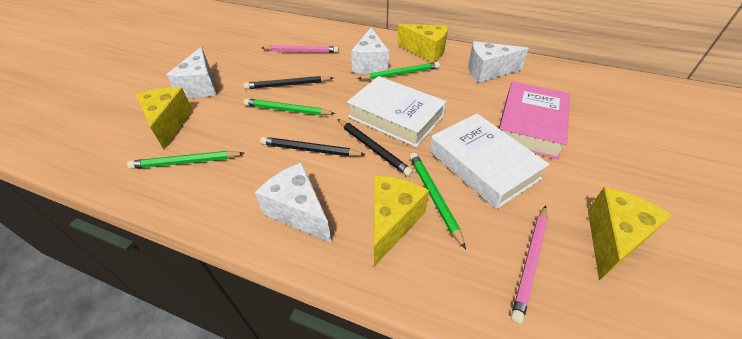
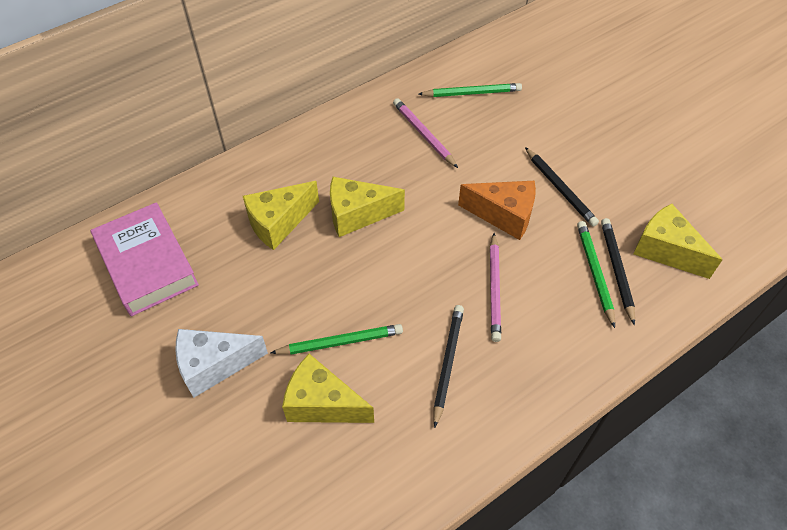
green pencil: 4 -> 3
orange cheese: 0 -> 1
white book: 2 -> 0
white cheese: 4 -> 1

